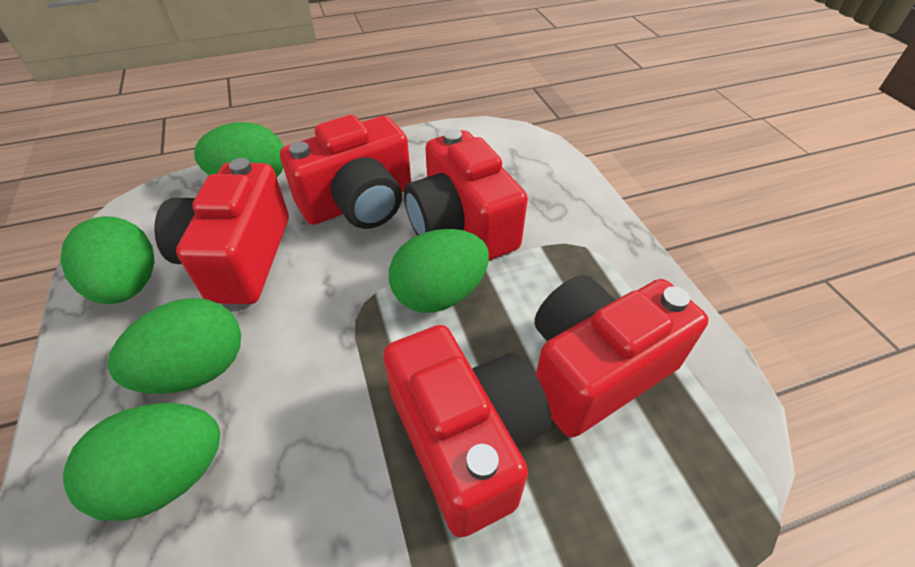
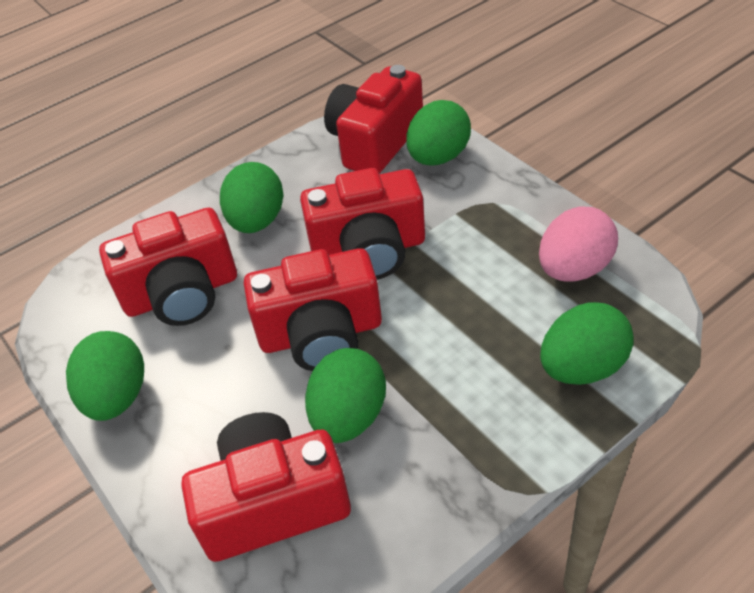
pink egg: 0 -> 1

